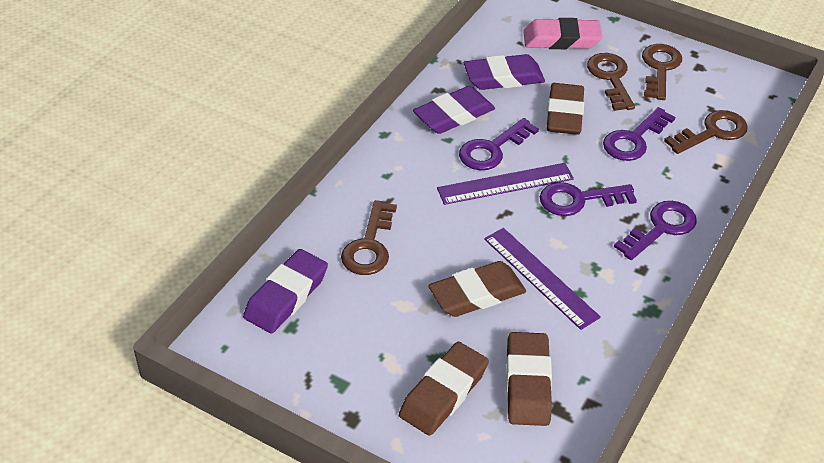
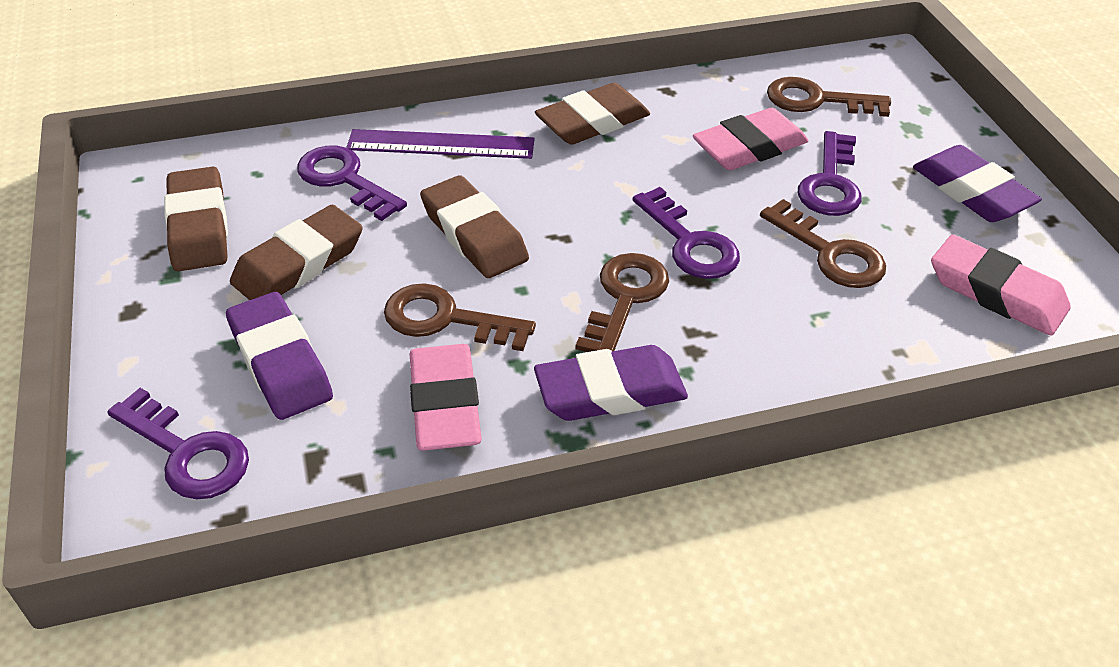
pink eraser: 1 -> 3
purple ruler: 2 -> 1

